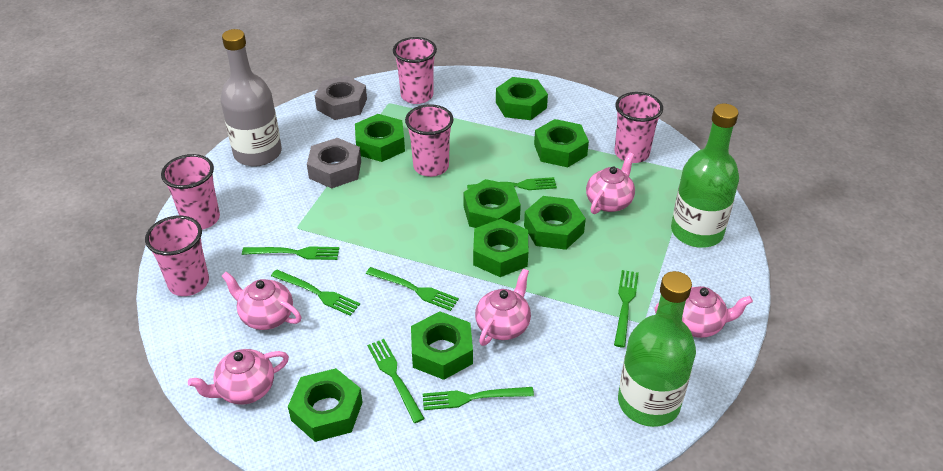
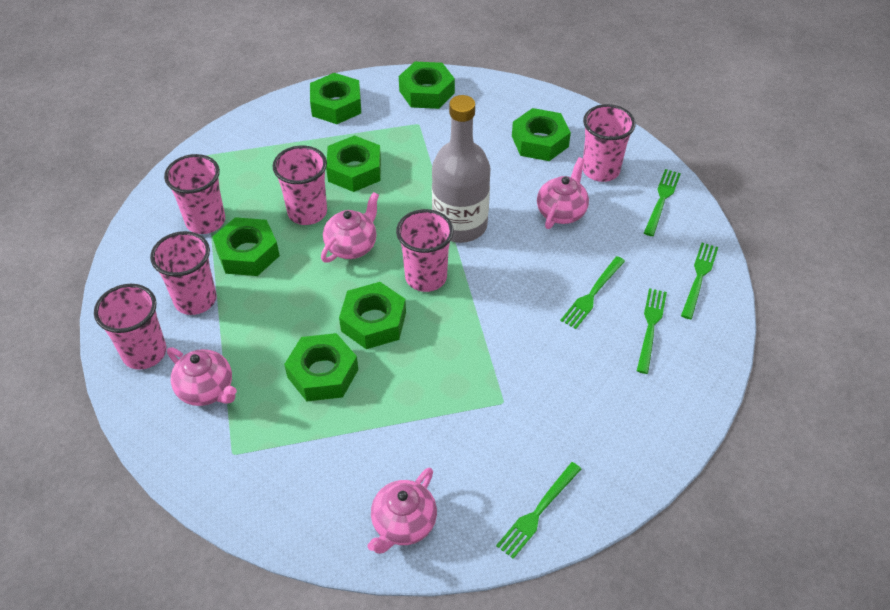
green bottle: 2 -> 0
green fork: 7 -> 5
green nut: 8 -> 7
grey nut: 2 -> 0
pink cup: 5 -> 6
pink teapot: 5 -> 4

